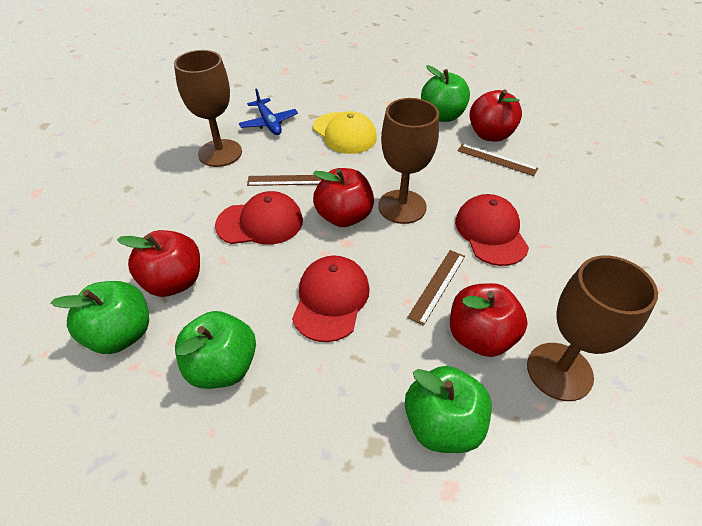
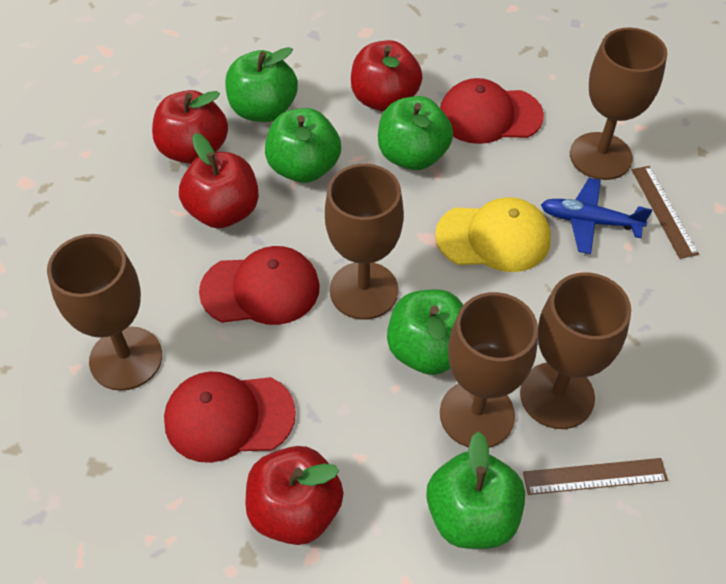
brown goblet: 3 -> 5
brown ruler: 3 -> 2
green apple: 4 -> 5

